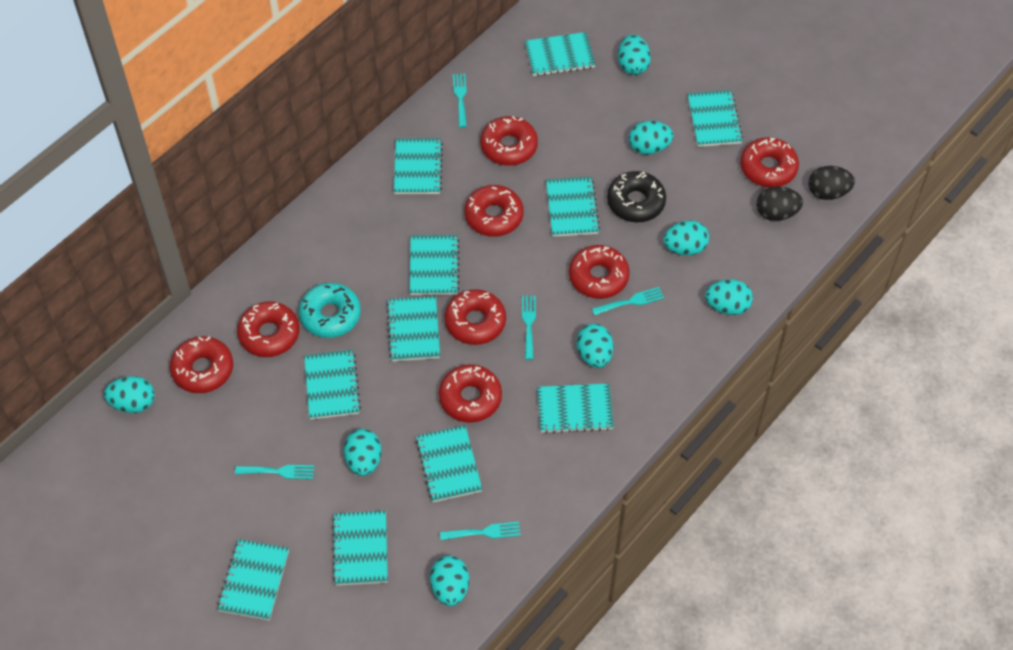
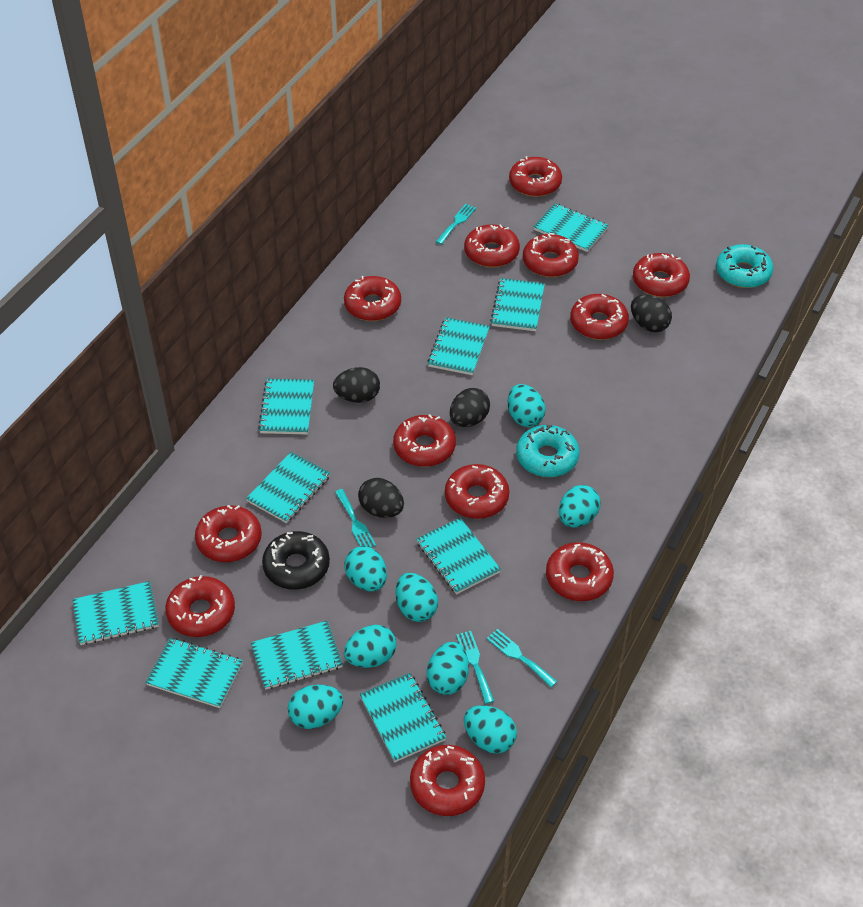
black egg: 2 -> 4
red donut: 8 -> 12
turquoise donut: 1 -> 2
turquoise fork: 5 -> 4
turquoise notebook: 11 -> 10

